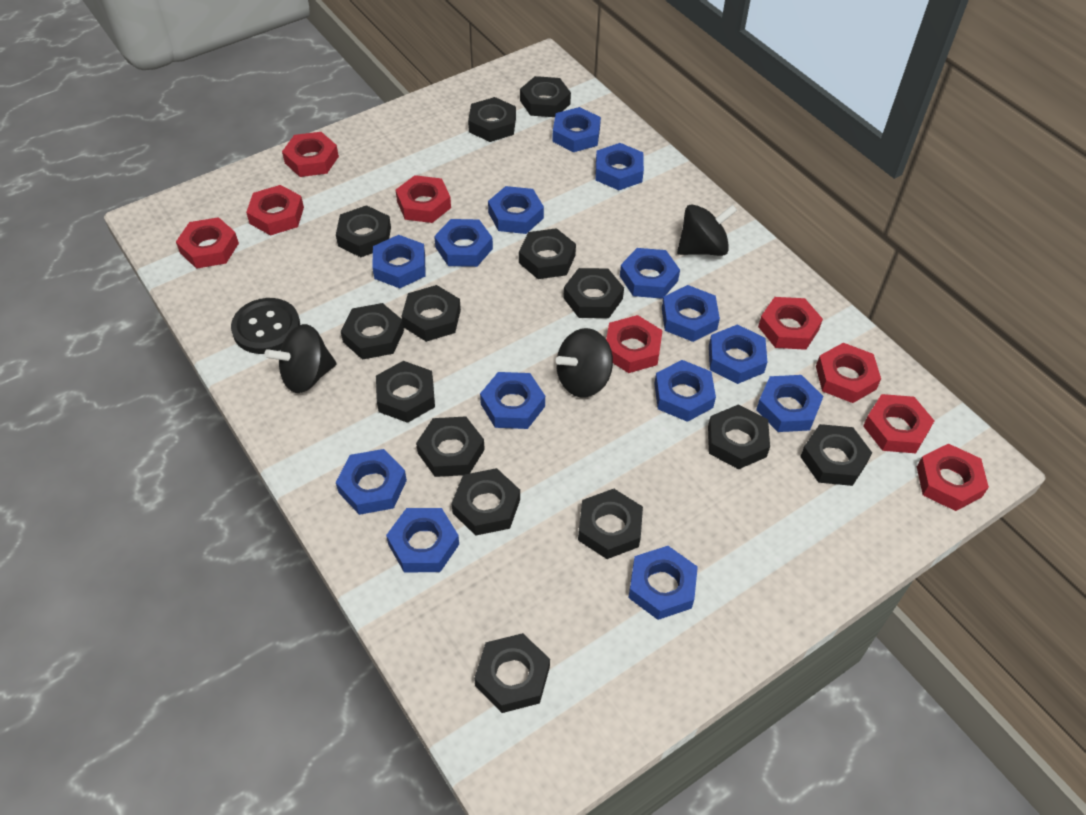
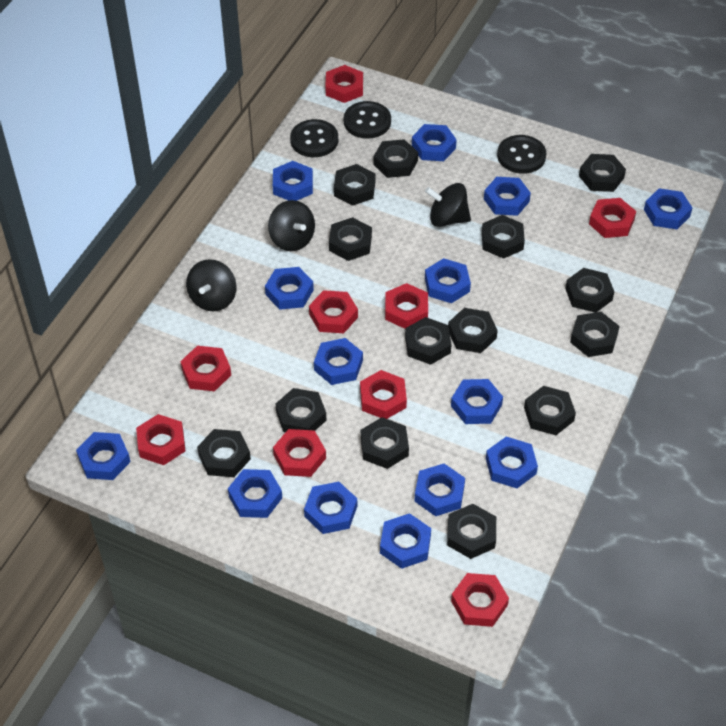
black button: 1 -> 3

